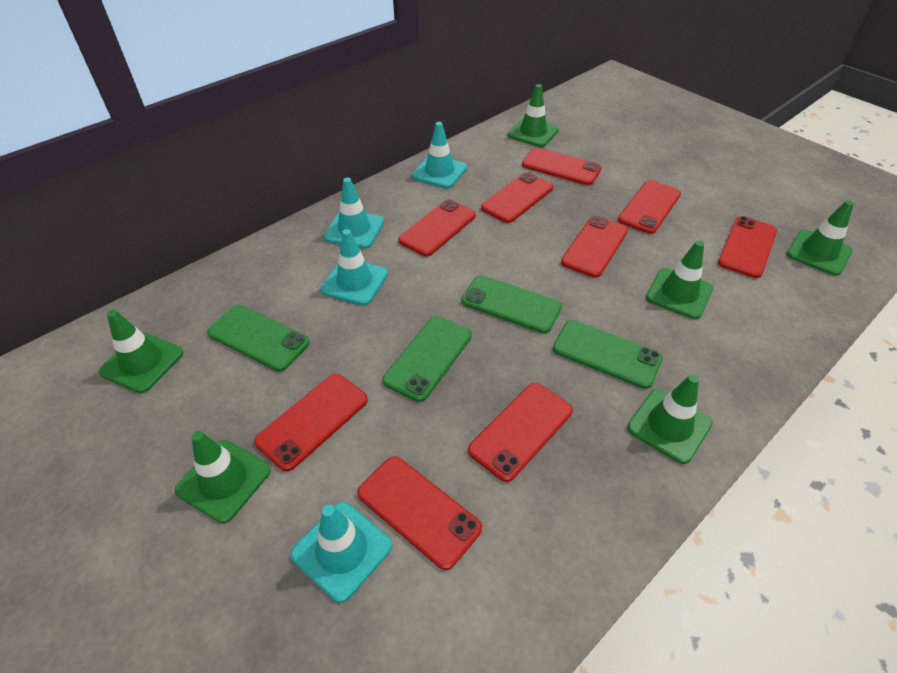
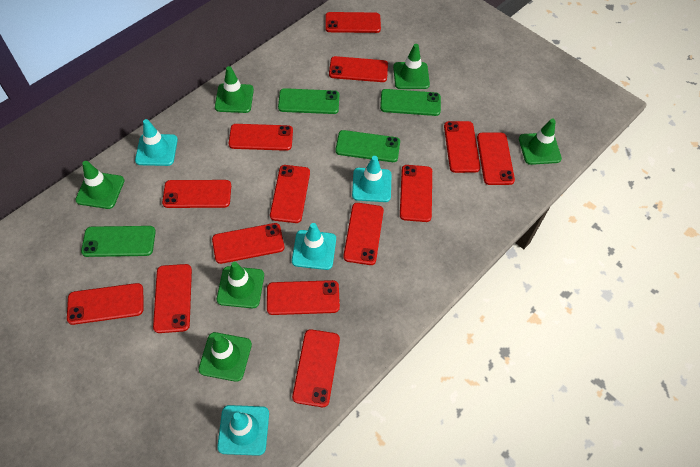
red phone: 9 -> 14

